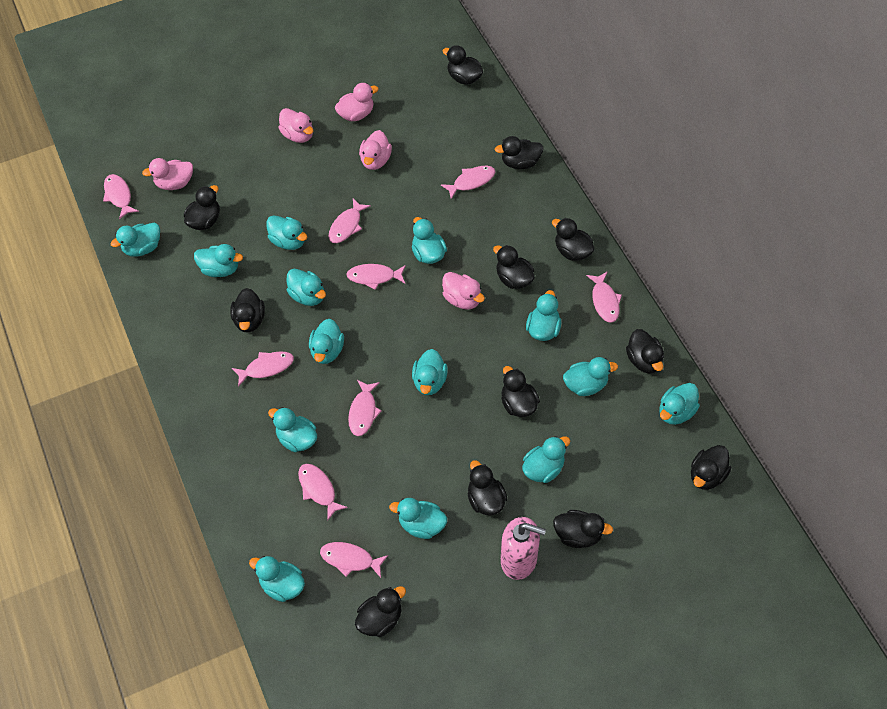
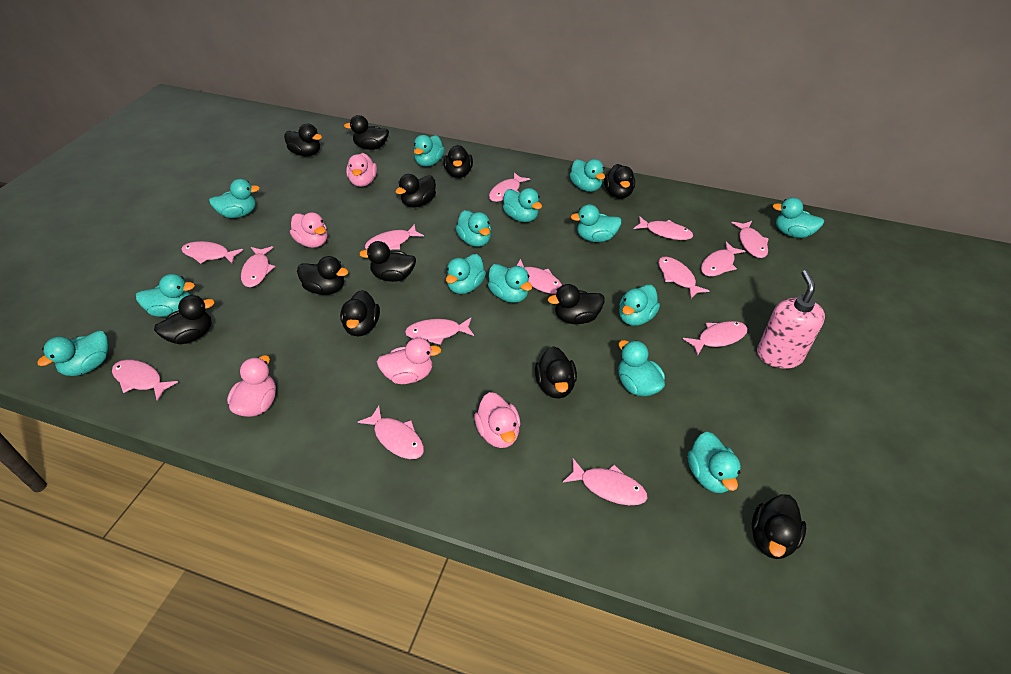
pink fish: 9 -> 14

